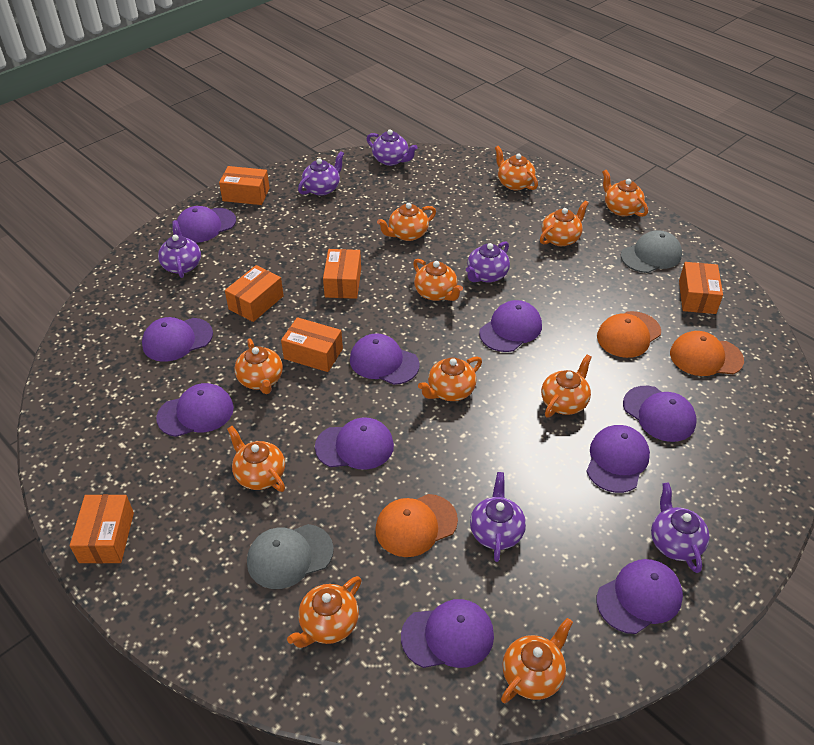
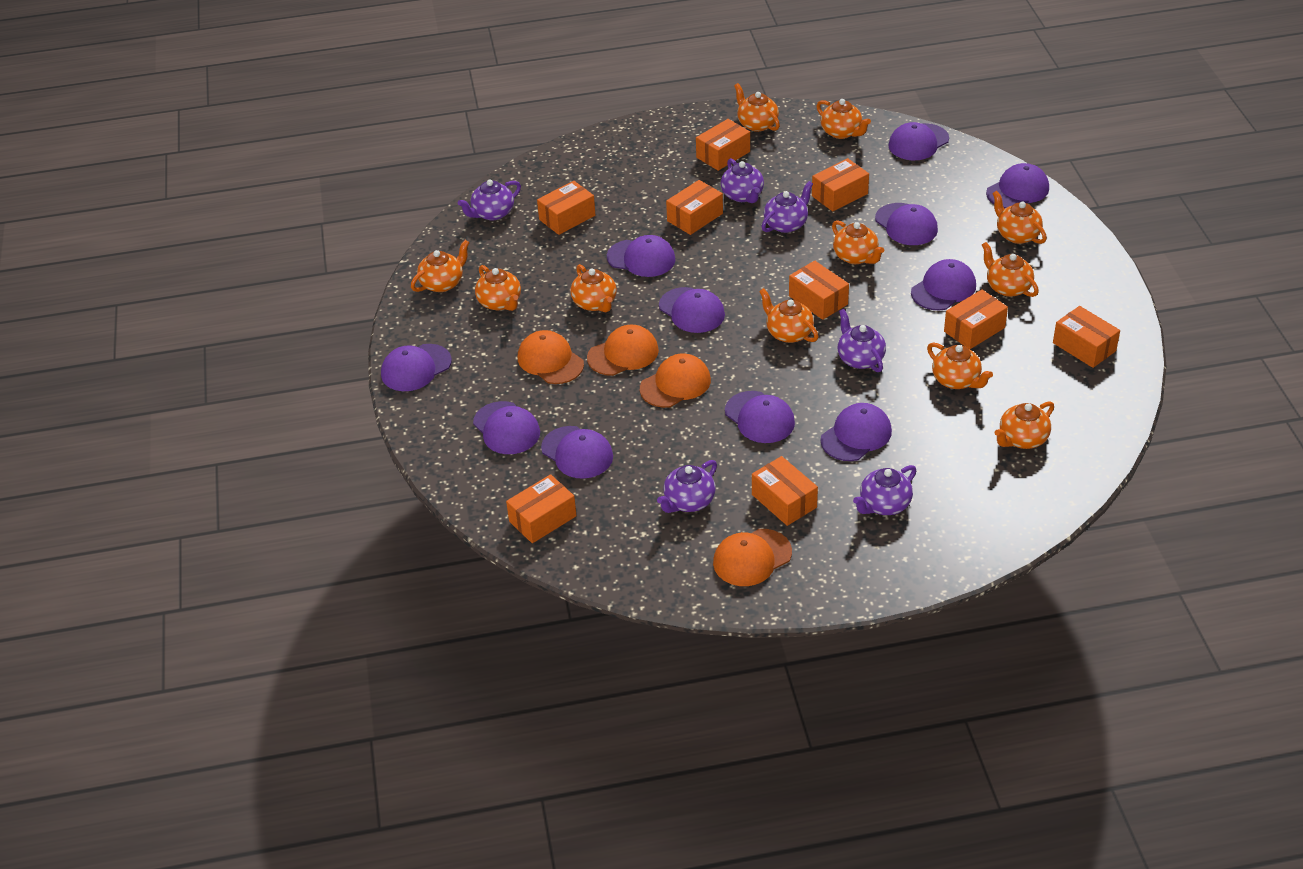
grey cap: 2 -> 0
orange box: 6 -> 9
orange cap: 3 -> 4
purple cap: 10 -> 11

